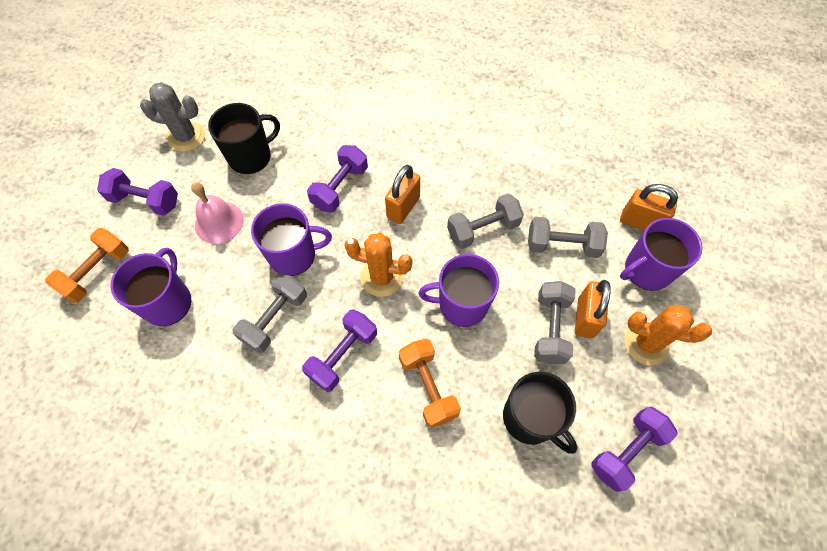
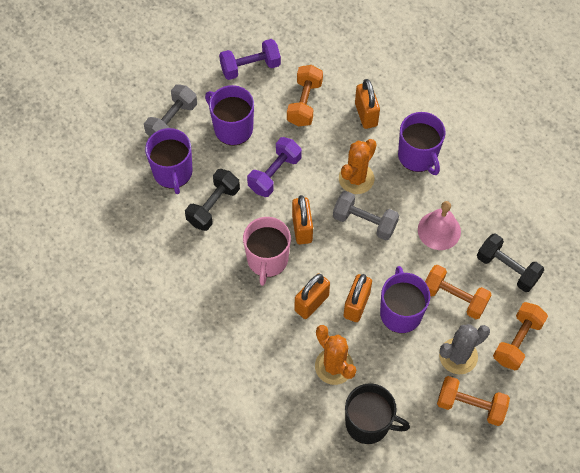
black dumbbell: 0 -> 2
black mug: 2 -> 1
grey dumbbell: 4 -> 2
orange dumbbell: 2 -> 4
orange padlock: 3 -> 4
pink mug: 0 -> 1
purple dumbbell: 4 -> 2

